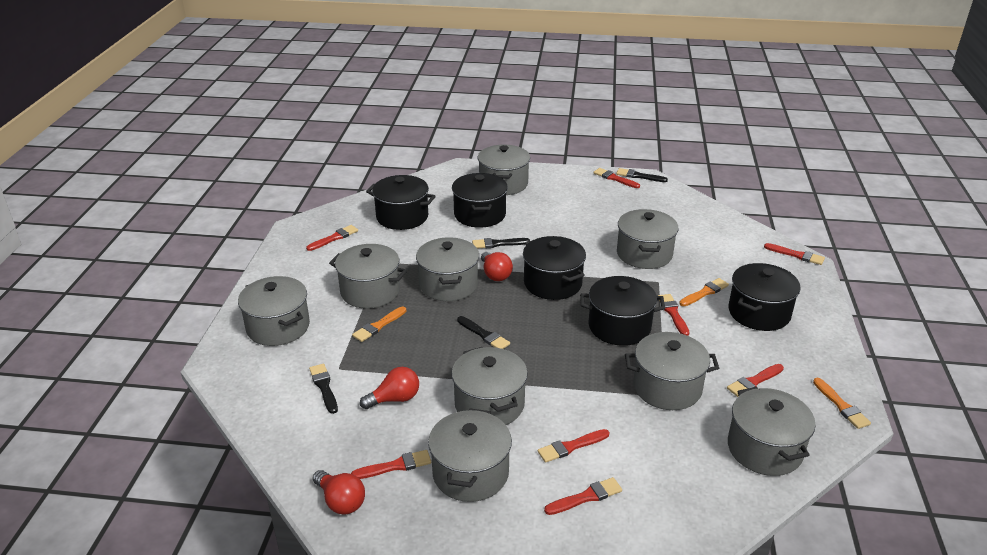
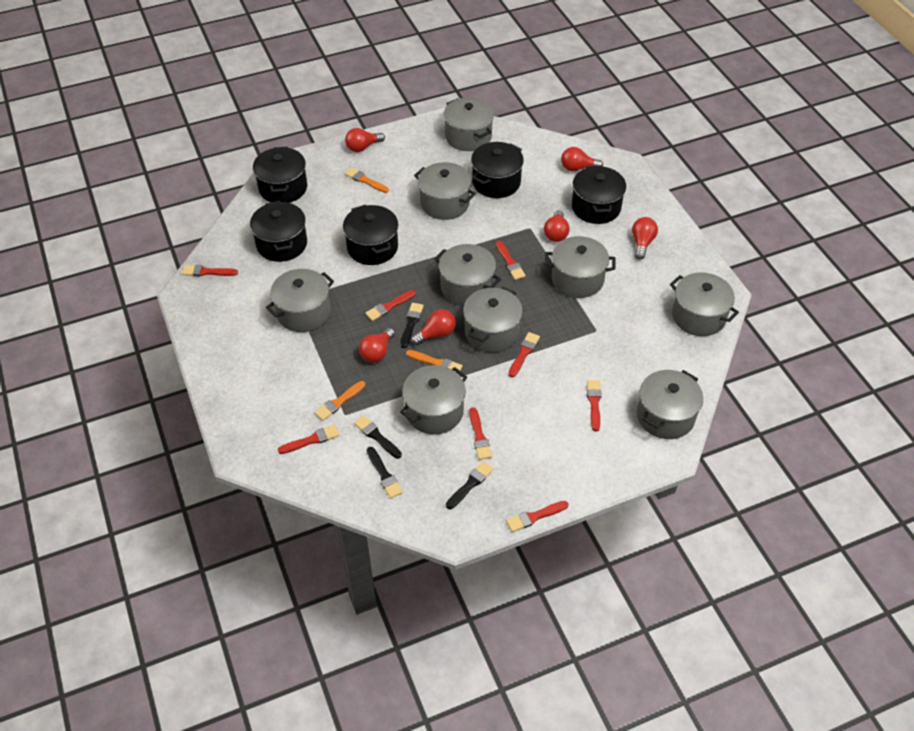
red light bulb: 3 -> 6

